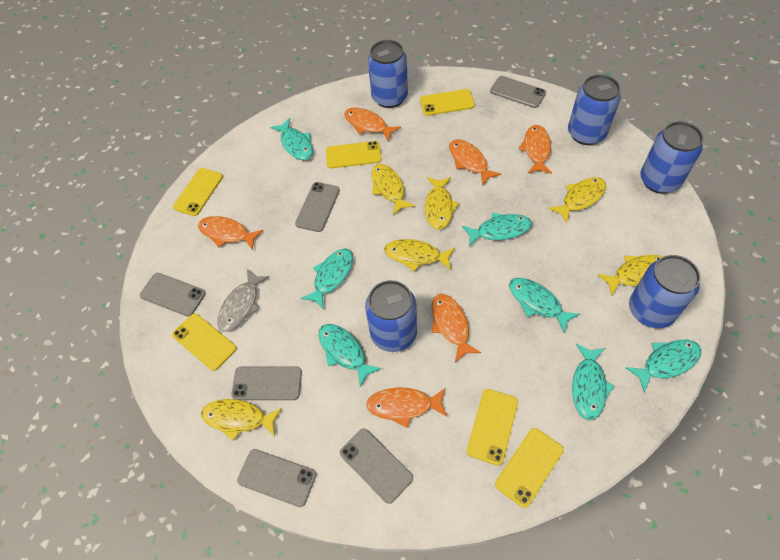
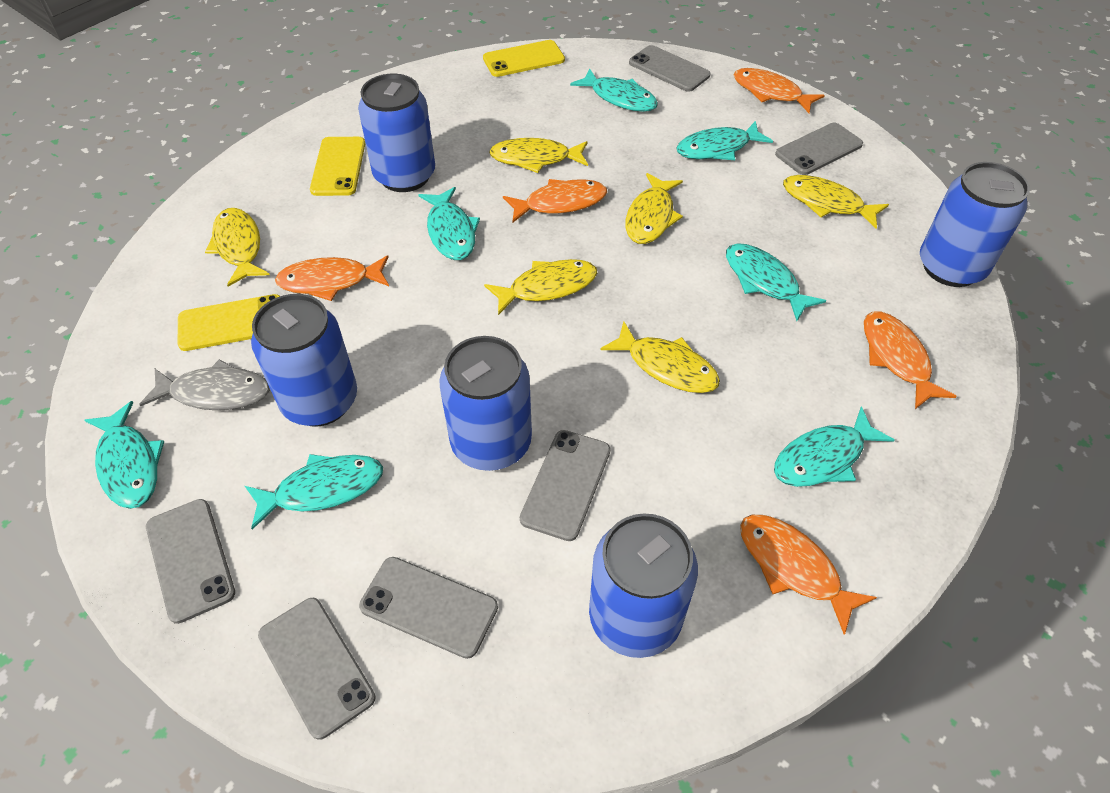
orange fish: 6 -> 5
yellow phone: 6 -> 3

